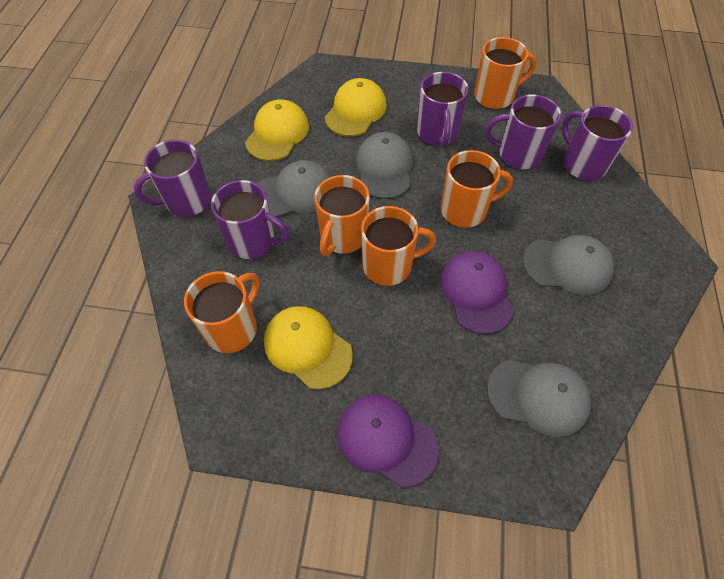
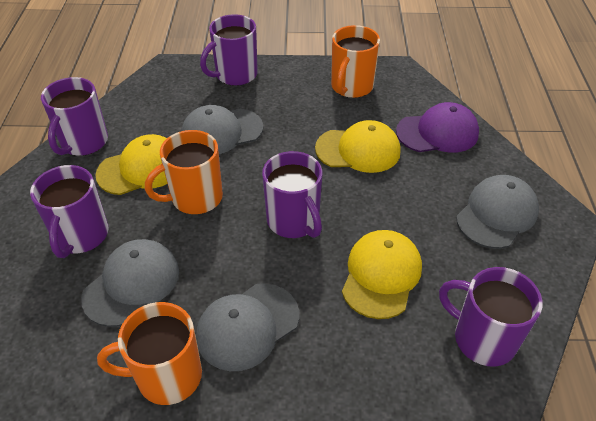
orange mug: 5 -> 3
purple cap: 2 -> 1

